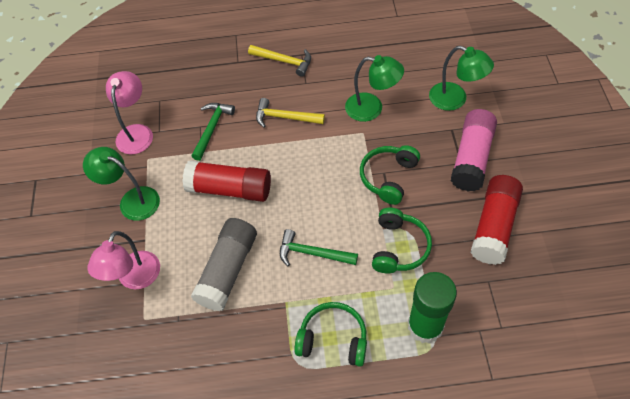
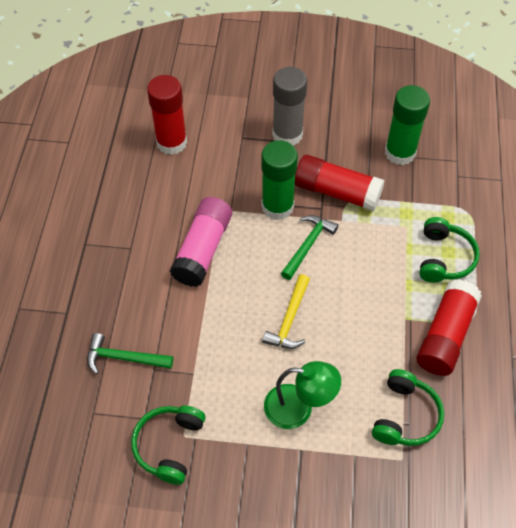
green glue stick: 1 -> 2
green lamp: 3 -> 1
pink lamp: 2 -> 0
red glue stick: 2 -> 3
yellow hammer: 2 -> 1

